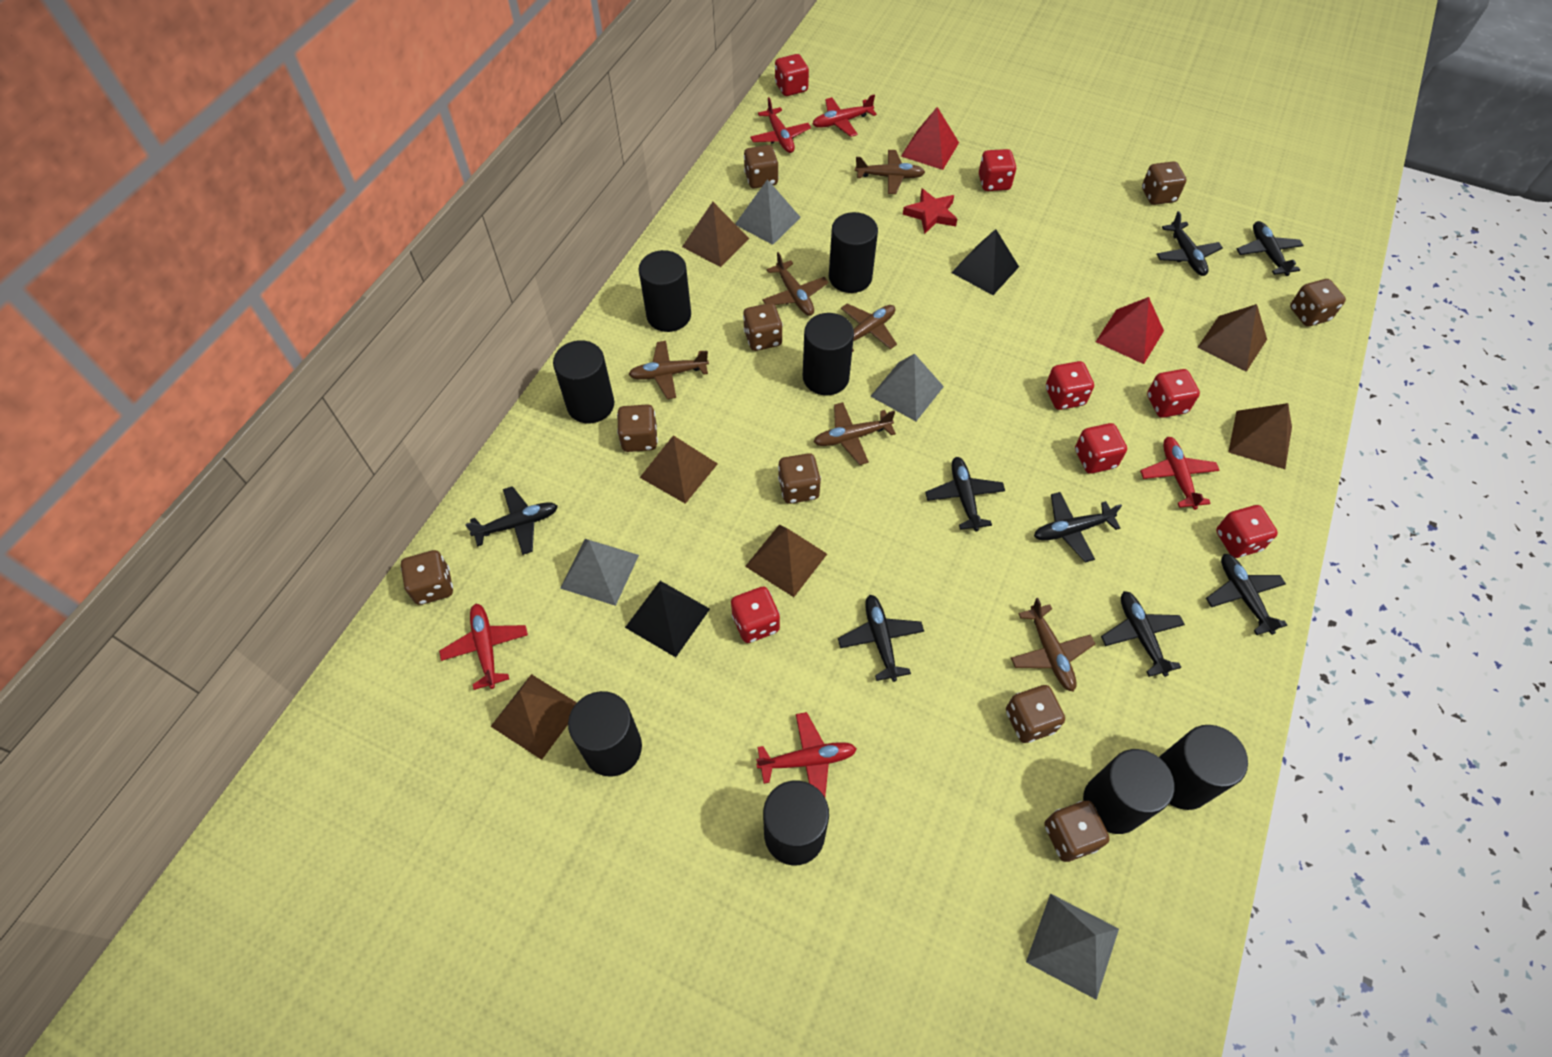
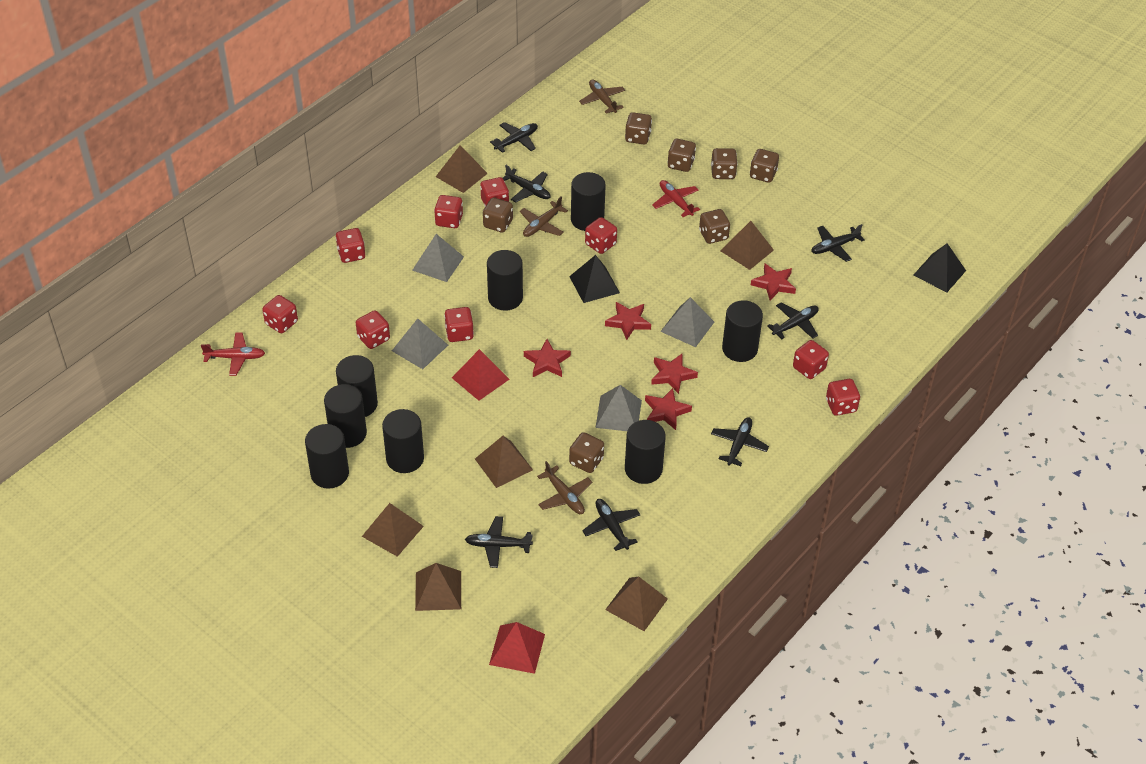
black plane: 8 -> 7
brown dice: 9 -> 7
brown plane: 6 -> 3
red dice: 7 -> 9
red plane: 5 -> 2
red star: 1 -> 5

